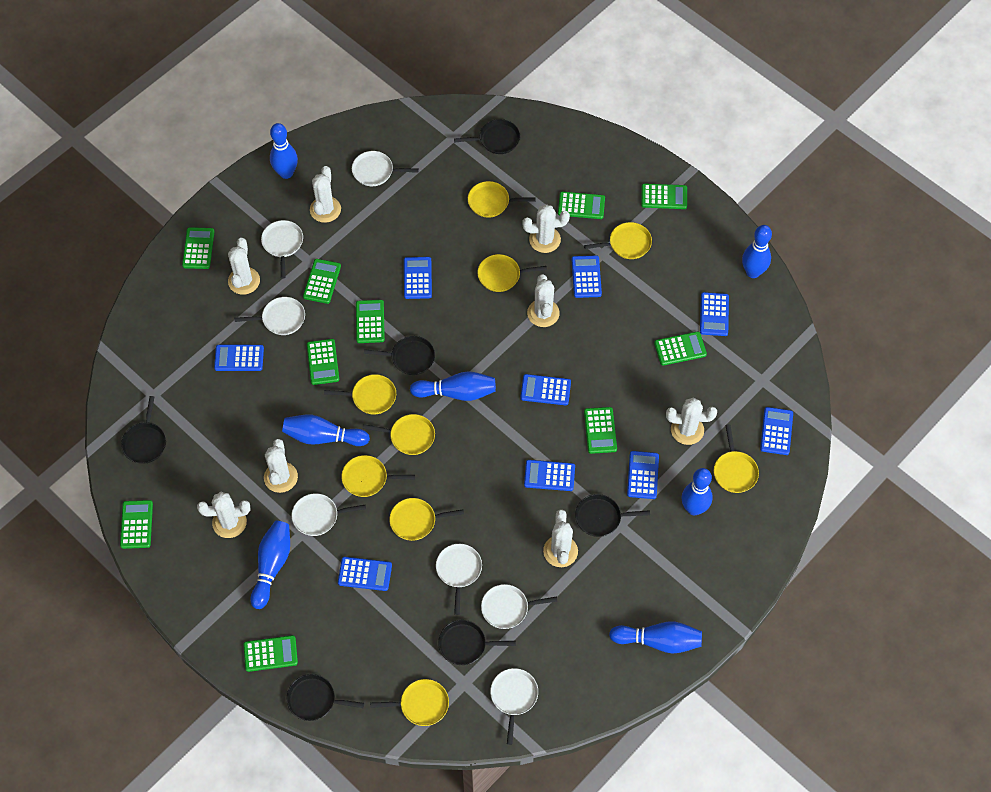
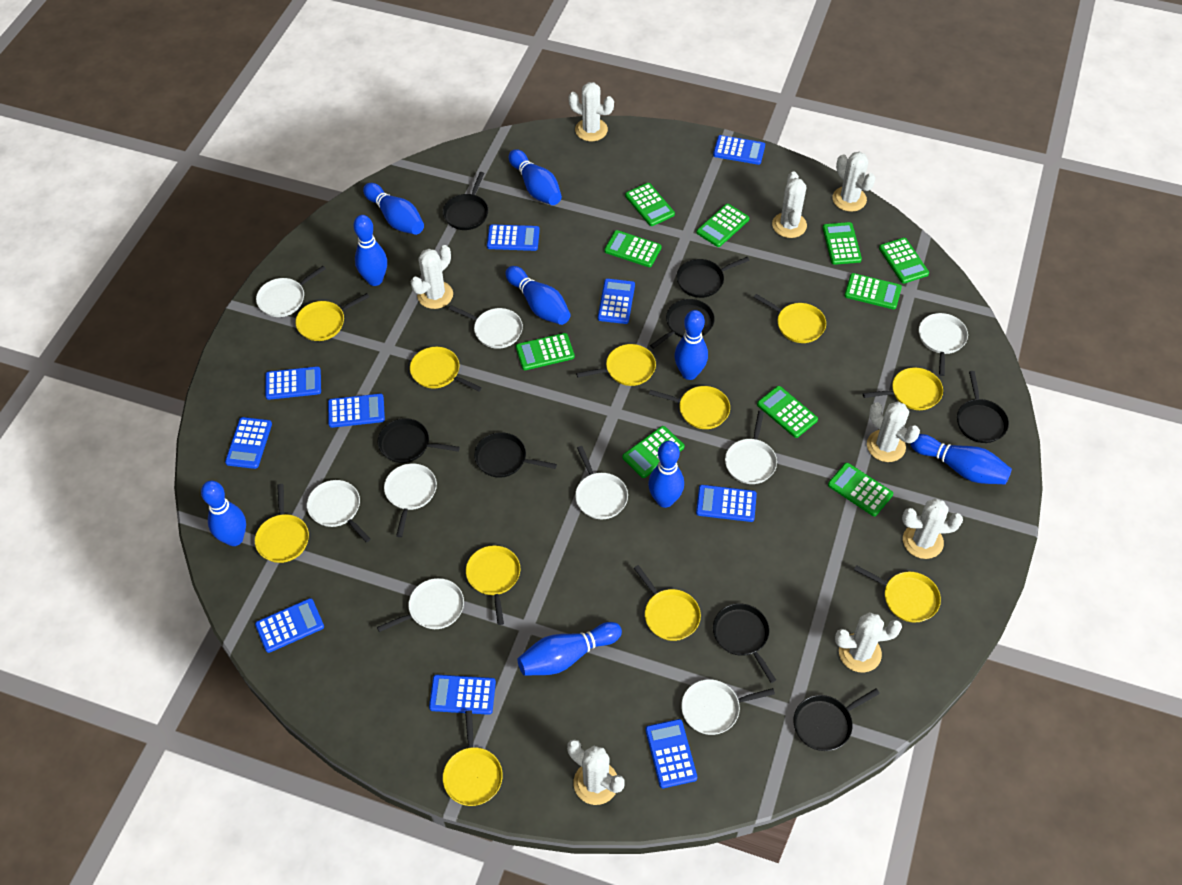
black pan: 6 -> 8
blue bowling pin: 7 -> 9
blue calculator: 9 -> 10
white pan: 7 -> 9
yellow pan: 9 -> 11

